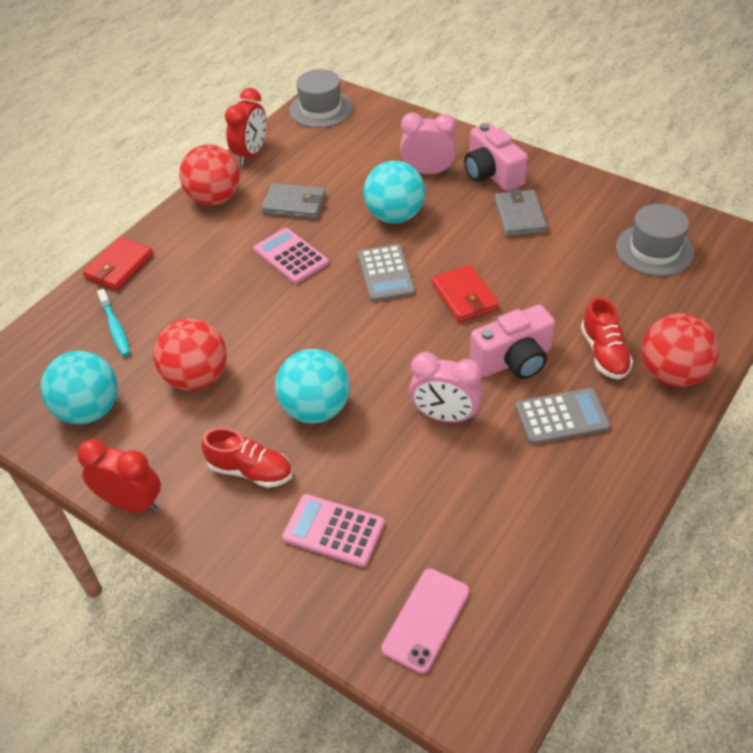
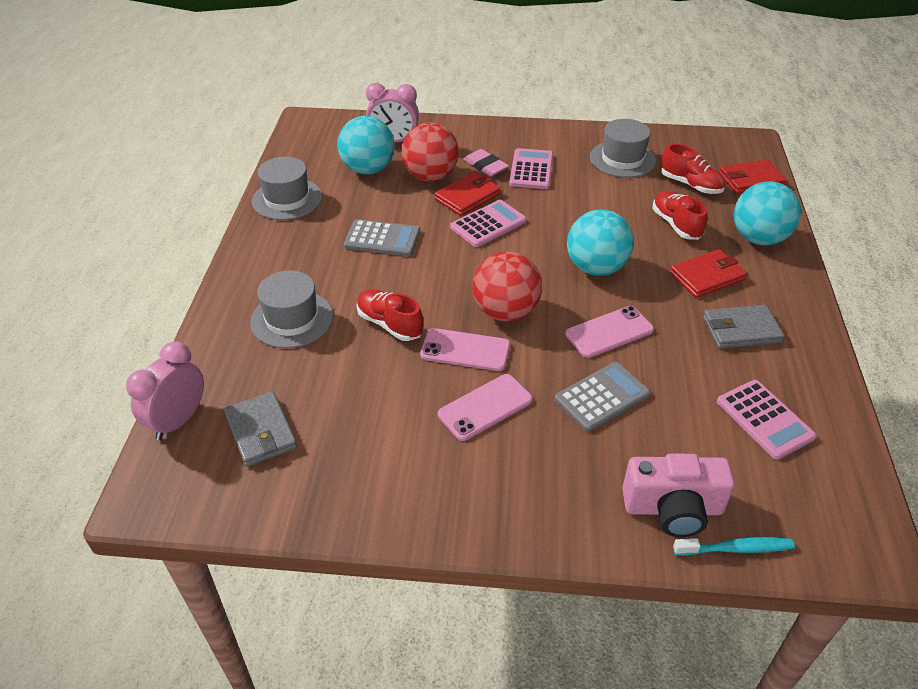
grey hat: 2 -> 3
pink calculator: 2 -> 3
pink camera: 2 -> 1
pink eraser: 0 -> 1
pink phone: 1 -> 3
red ball: 3 -> 2
red clock: 2 -> 0
red shoe: 2 -> 3
red wallet: 2 -> 3

